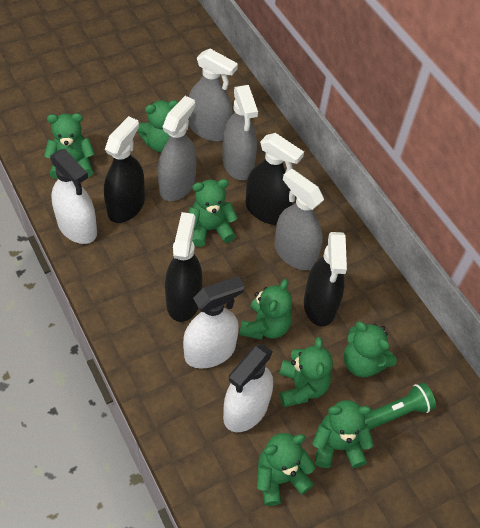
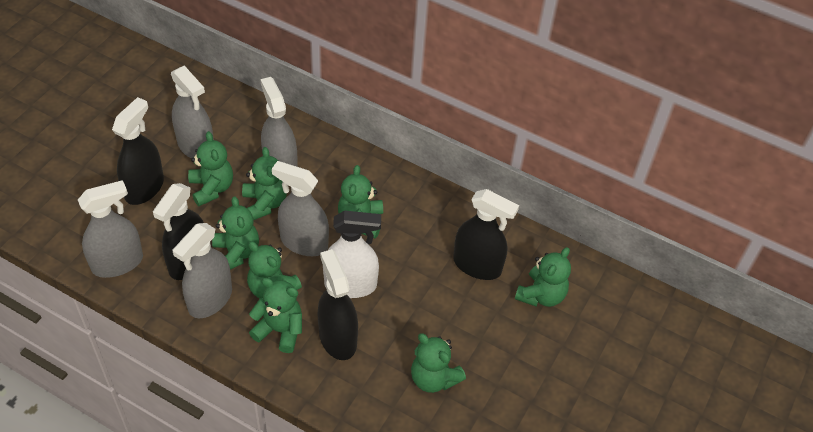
green flashlight: 1 -> 0
grey spray bottle: 4 -> 5
white spray bottle: 3 -> 1

